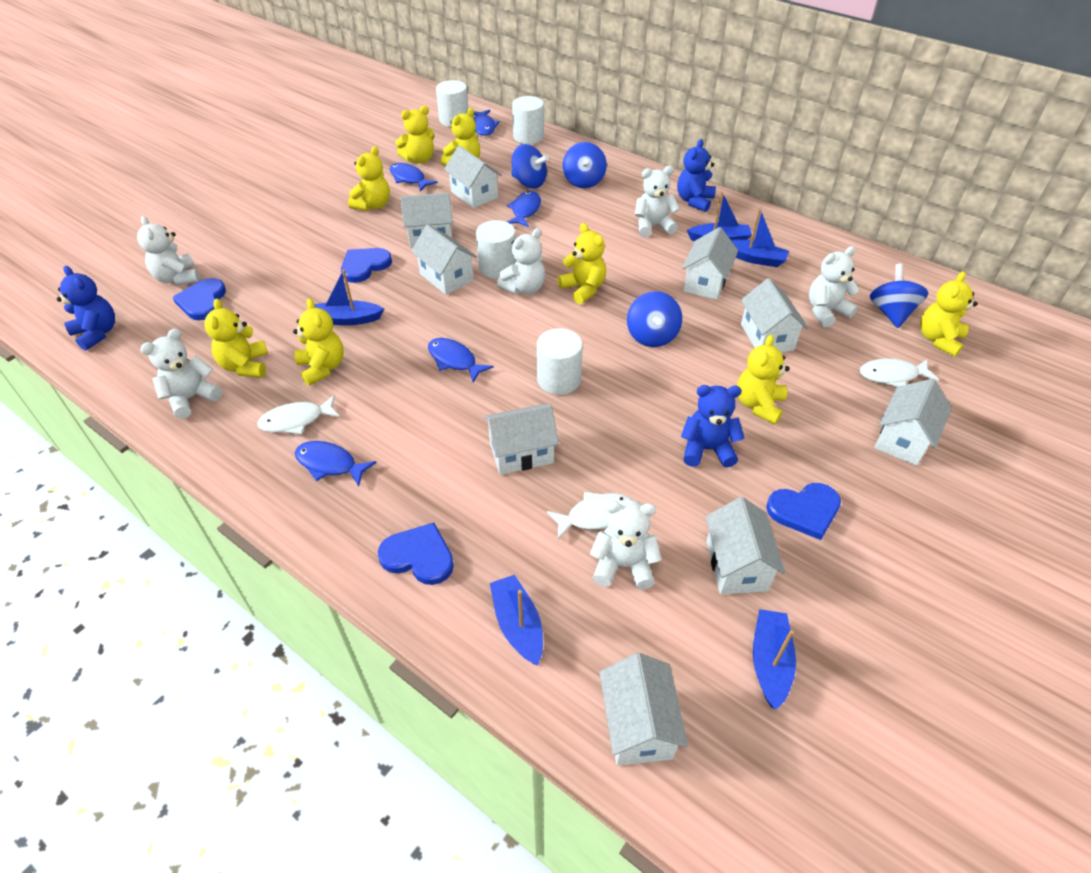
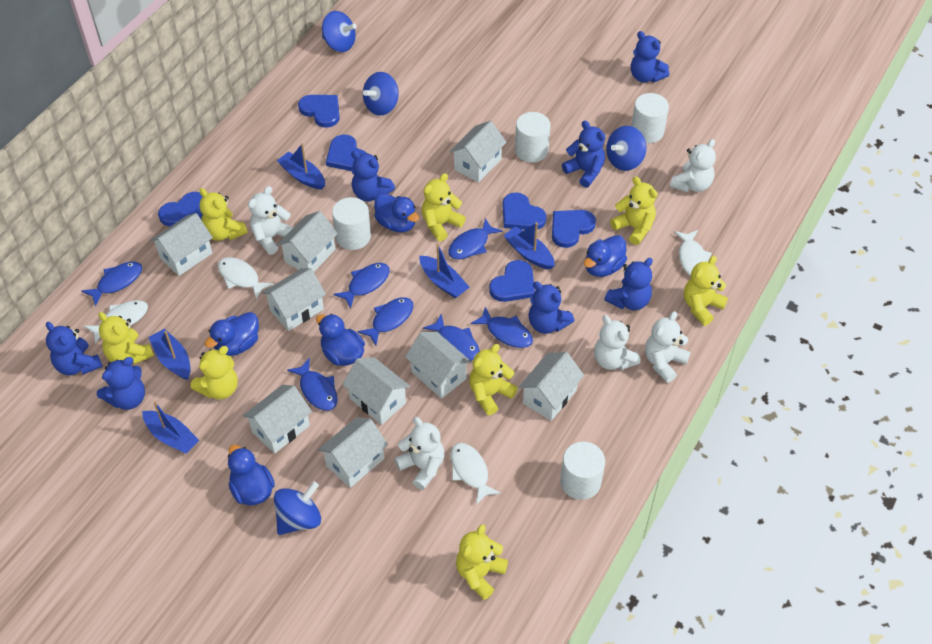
blue duck: 0 -> 5
blue fish: 5 -> 7
blue heart: 4 -> 6
blue teddy bear: 3 -> 7
white fish: 3 -> 4
white teddy bear: 6 -> 5

